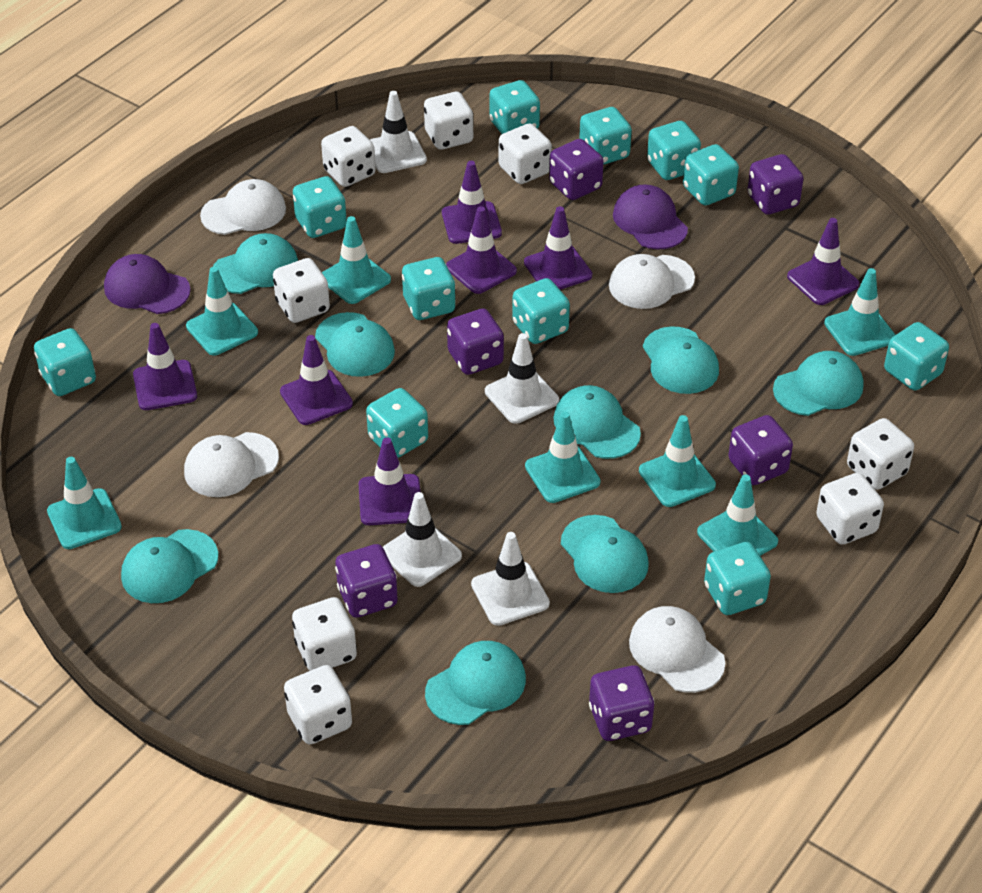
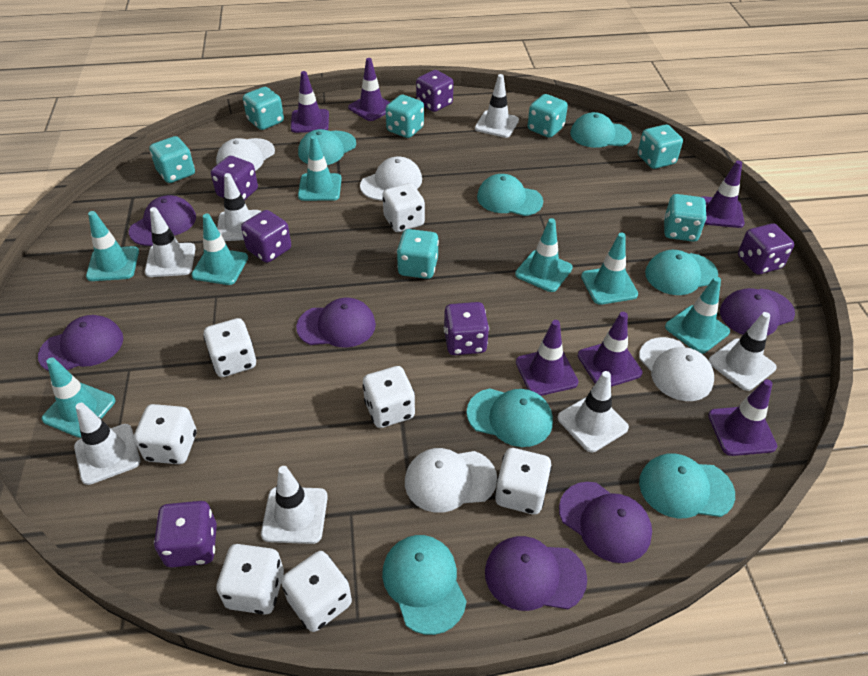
purple cap: 2 -> 6
purple traffic cone: 7 -> 6
turquoise cap: 8 -> 7
turquoise dice: 11 -> 7
white dice: 8 -> 7
white traffic cone: 4 -> 7

